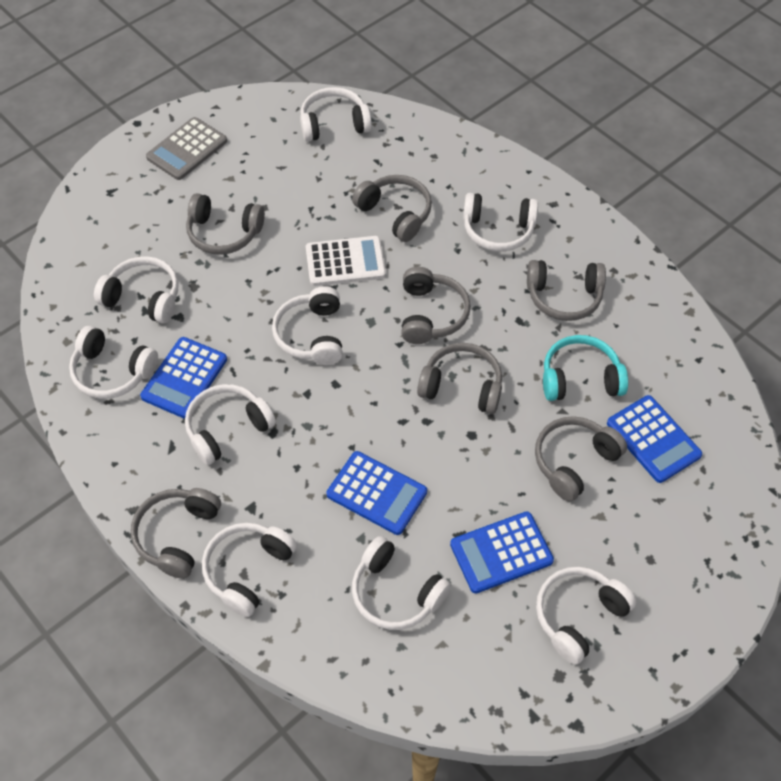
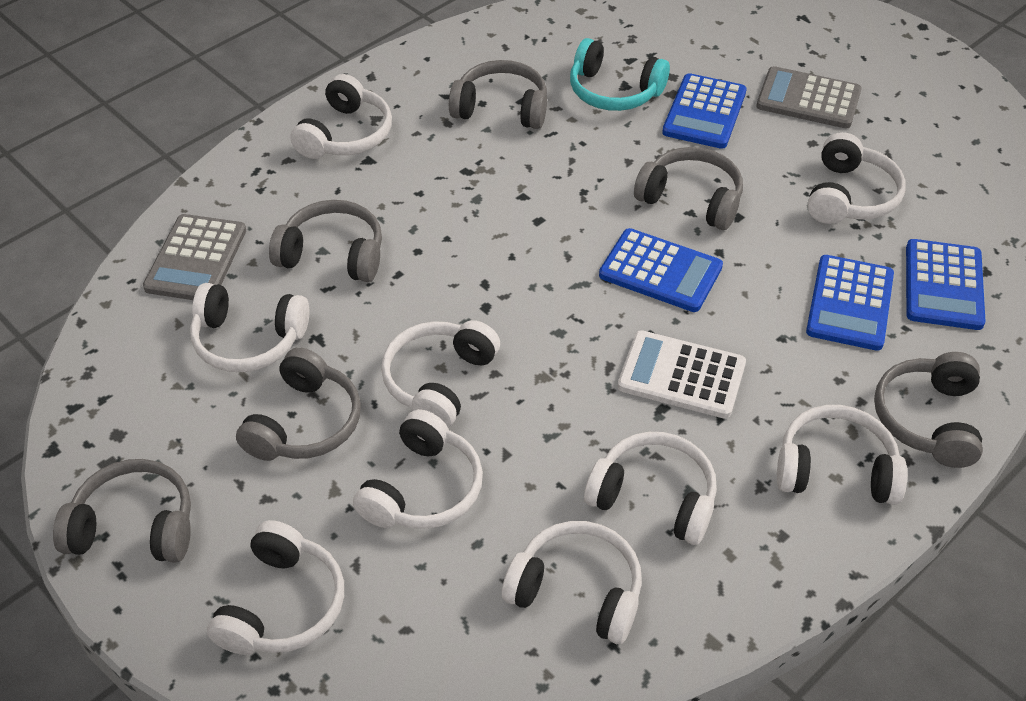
grey calculator: 1 -> 2
grey headphones: 7 -> 6

